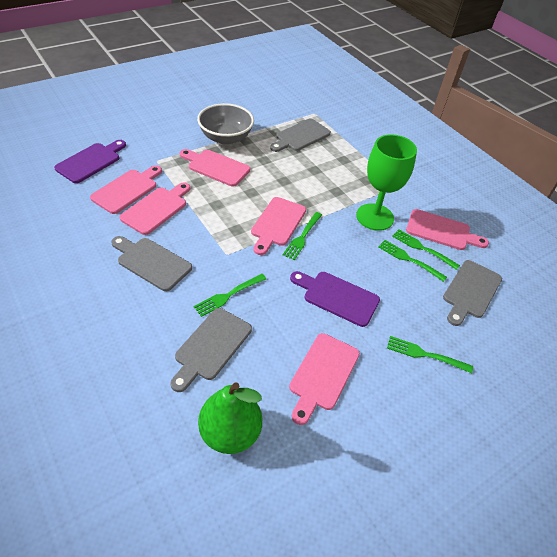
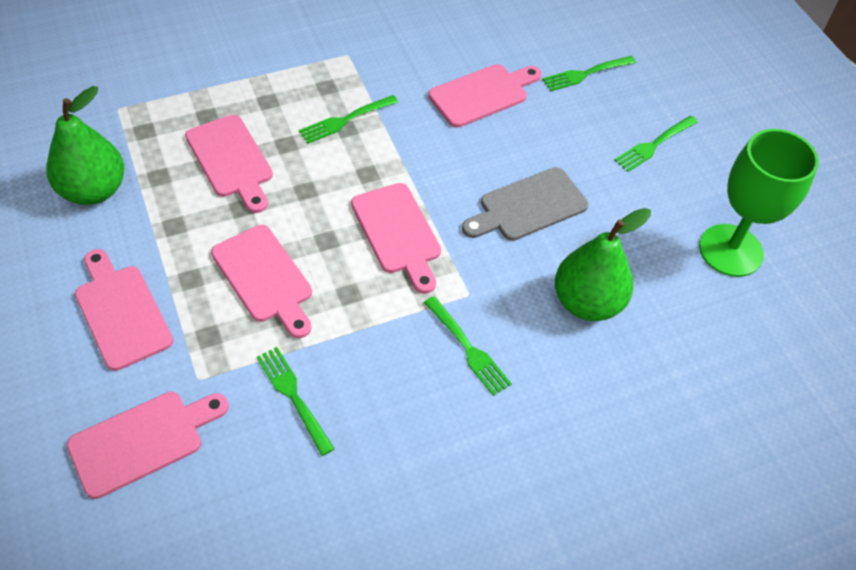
green pear: 1 -> 2
grey bowl: 1 -> 0
grey cutting board: 4 -> 1
purple cutting board: 2 -> 0

